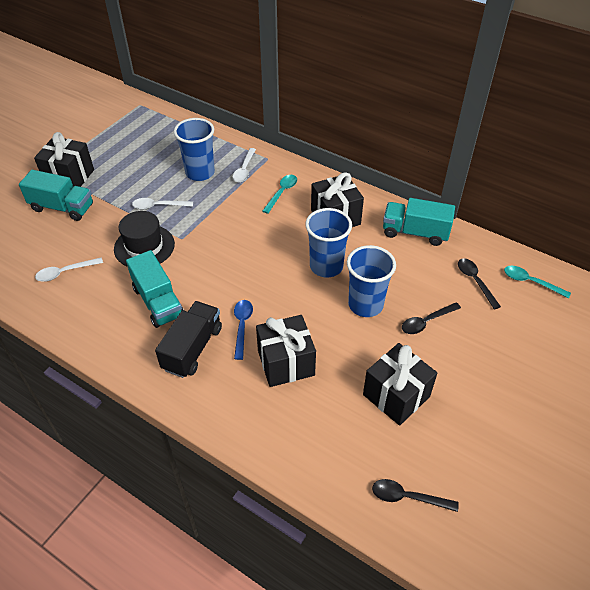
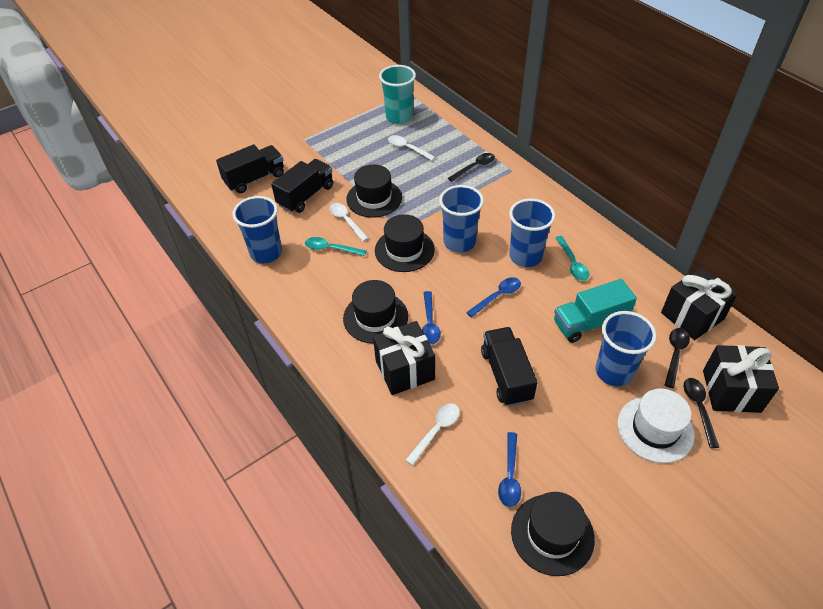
black gift: 4 -> 3
black hat: 1 -> 4
black truck: 1 -> 3
blue cup: 3 -> 4
blue spoon: 1 -> 3
turquoise cup: 0 -> 1
turquoise truck: 3 -> 1
white hat: 0 -> 1

